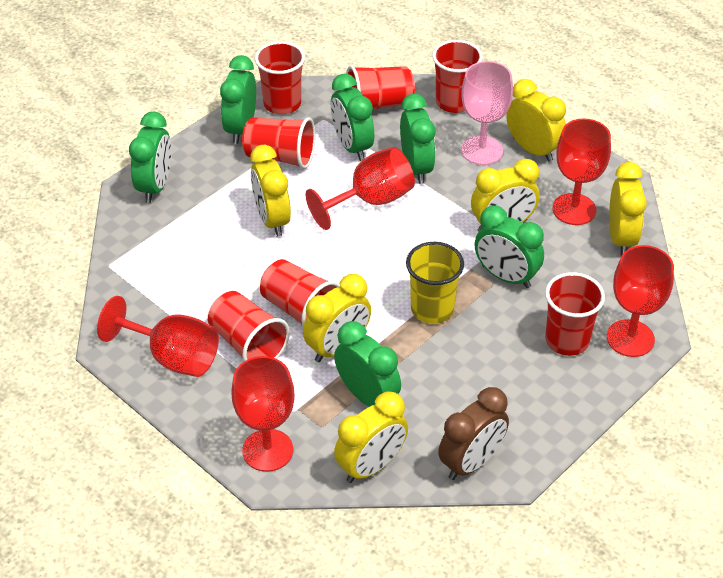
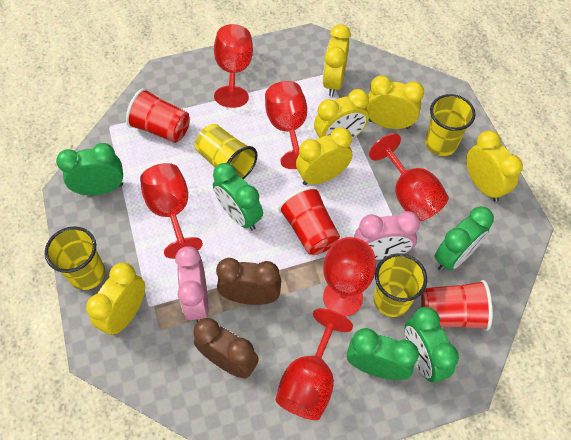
brown clock: 1 -> 2
green clock: 6 -> 5
pink clock: 0 -> 2
pink goblet: 1 -> 0
red cup: 7 -> 3
red goblet: 5 -> 6
yellow cup: 1 -> 4

